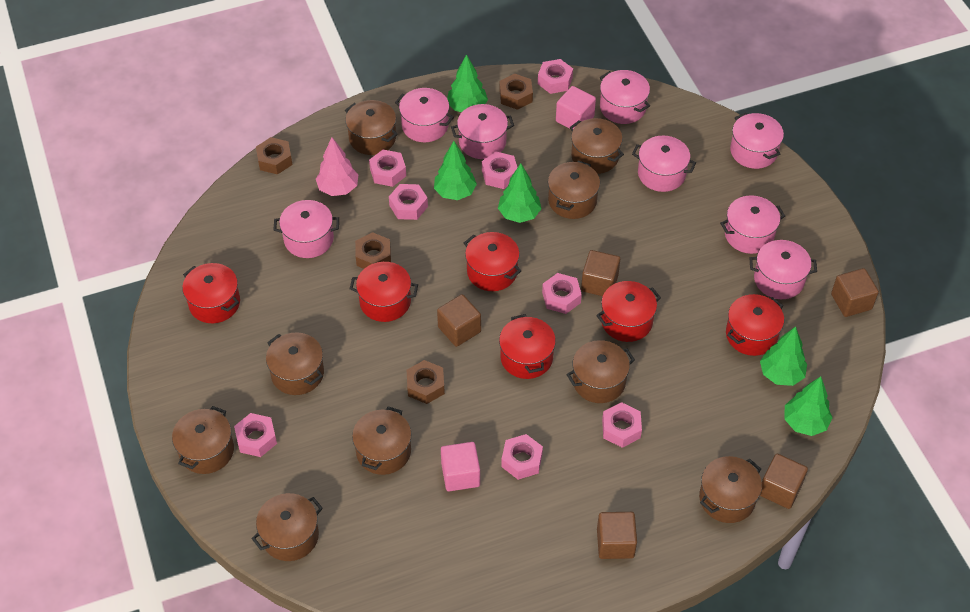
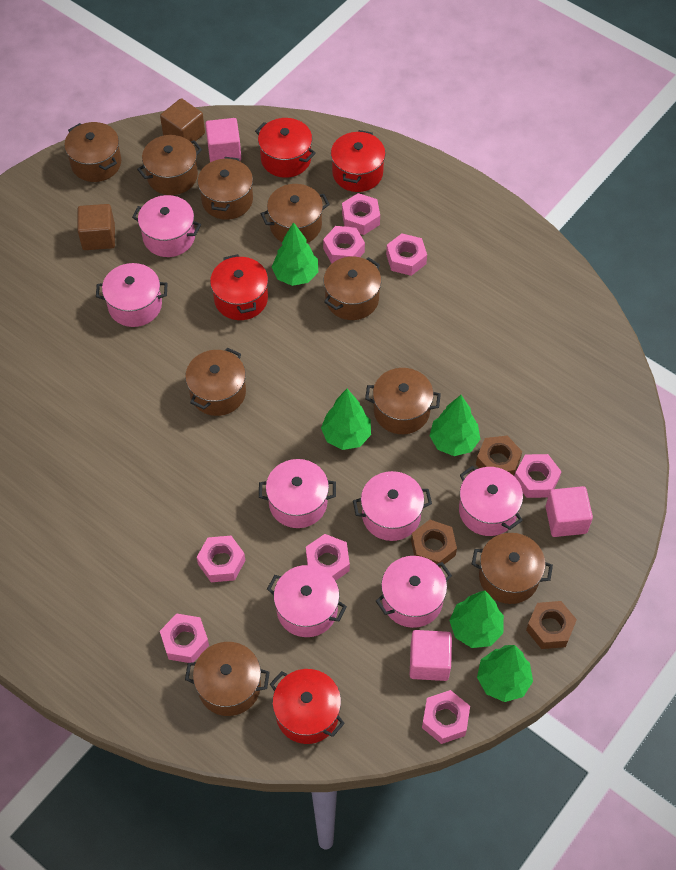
brown cube: 5 -> 2
brown nut: 4 -> 3
pink cube: 2 -> 3
pink pot: 8 -> 7
pink tree: 1 -> 0
red pot: 6 -> 4

